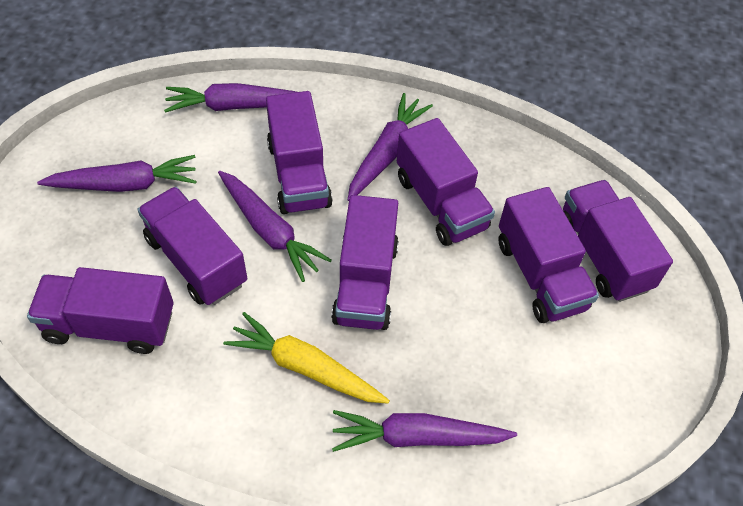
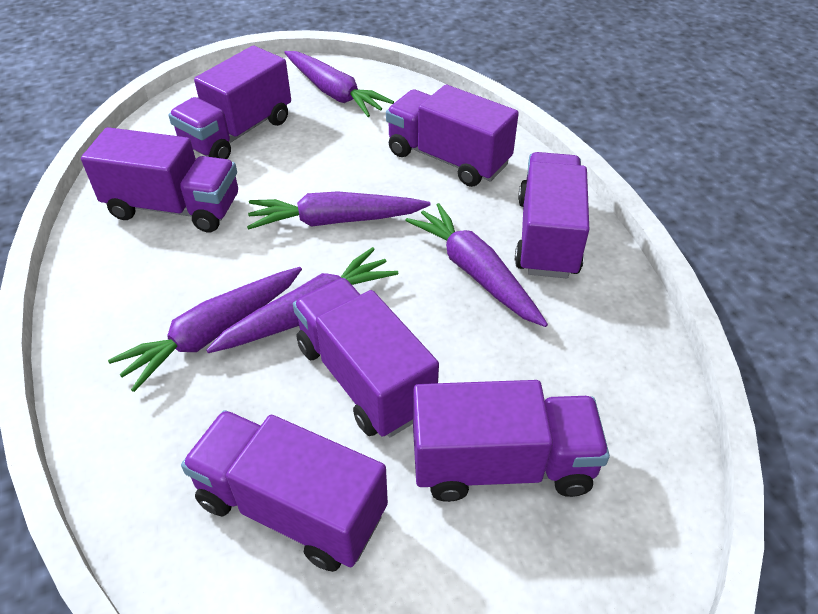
yellow carrot: 1 -> 0

